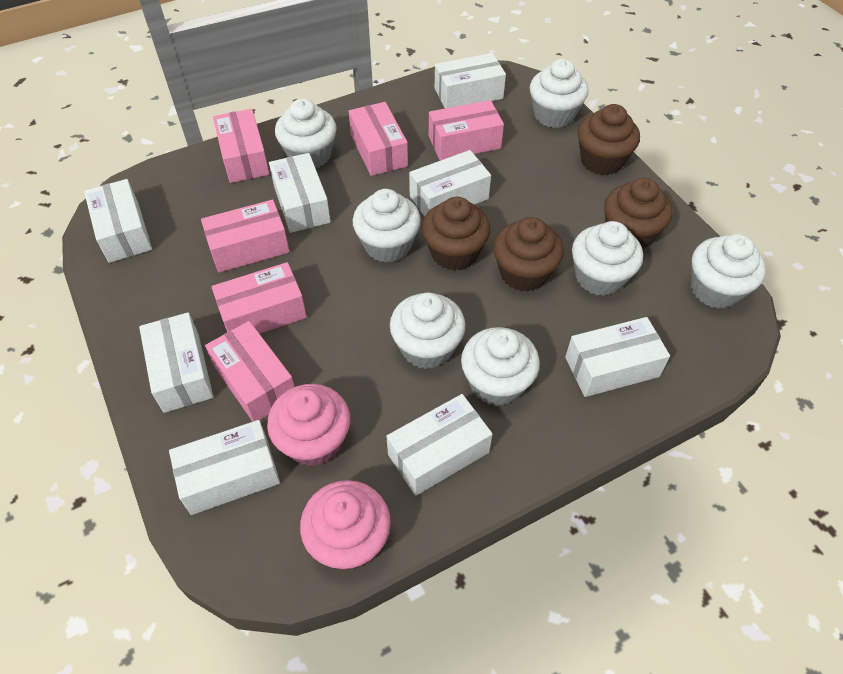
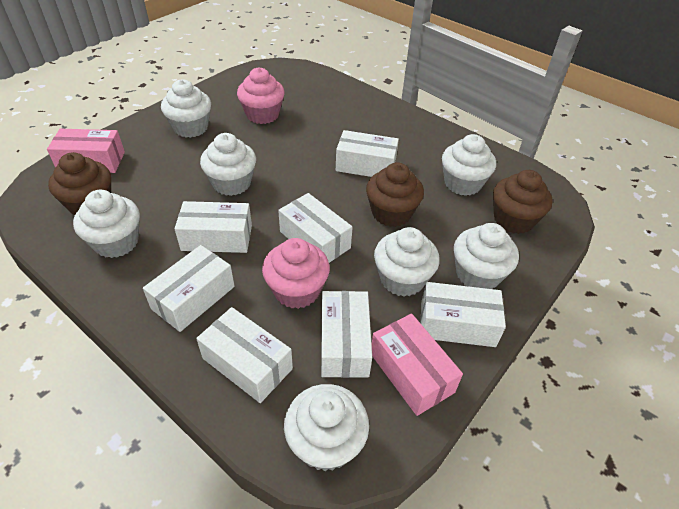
brown cupcake: 4 -> 3
pink box: 6 -> 2
white box: 8 -> 7

